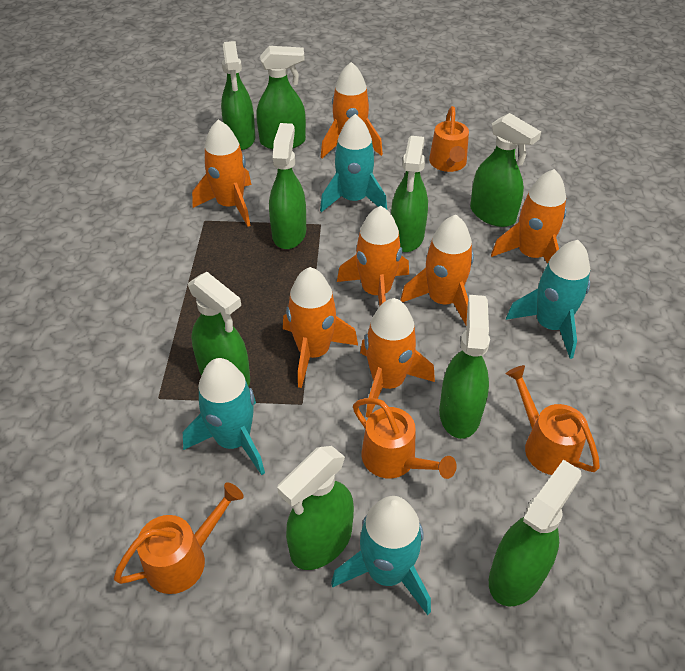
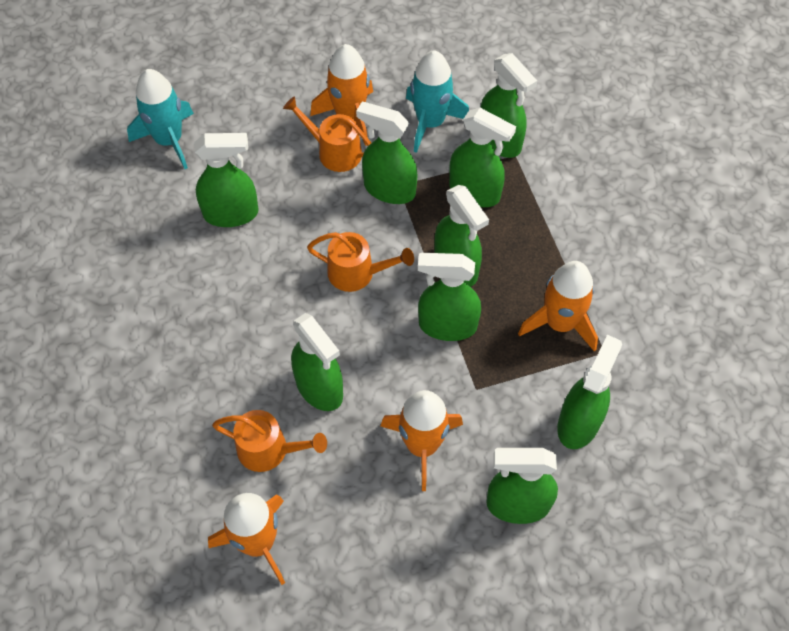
orange rocket: 7 -> 4
orange watering can: 4 -> 3
turquoise rocket: 4 -> 2

